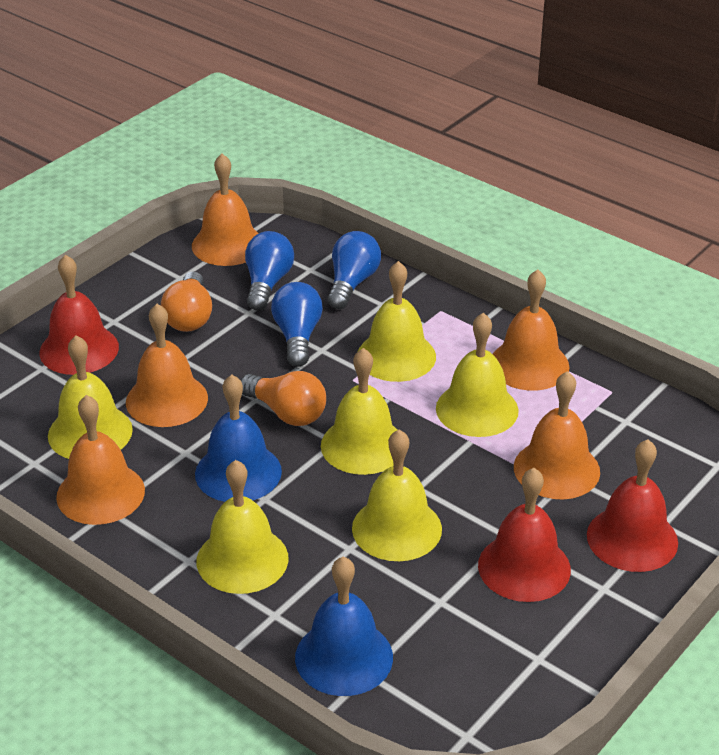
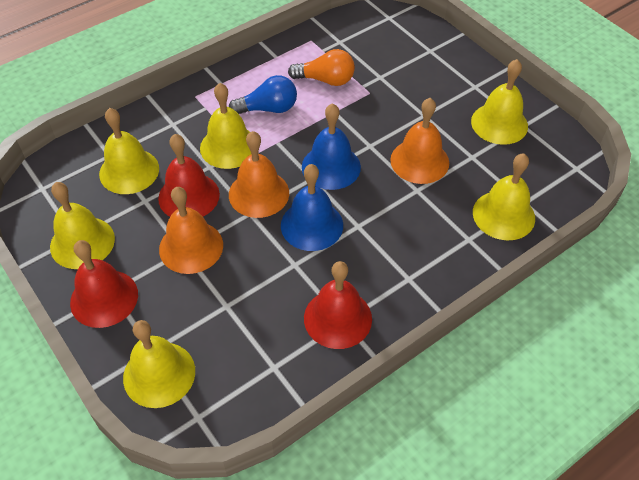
blue light bulb: 3 -> 1
orange bell: 5 -> 3
orange light bulb: 2 -> 1

